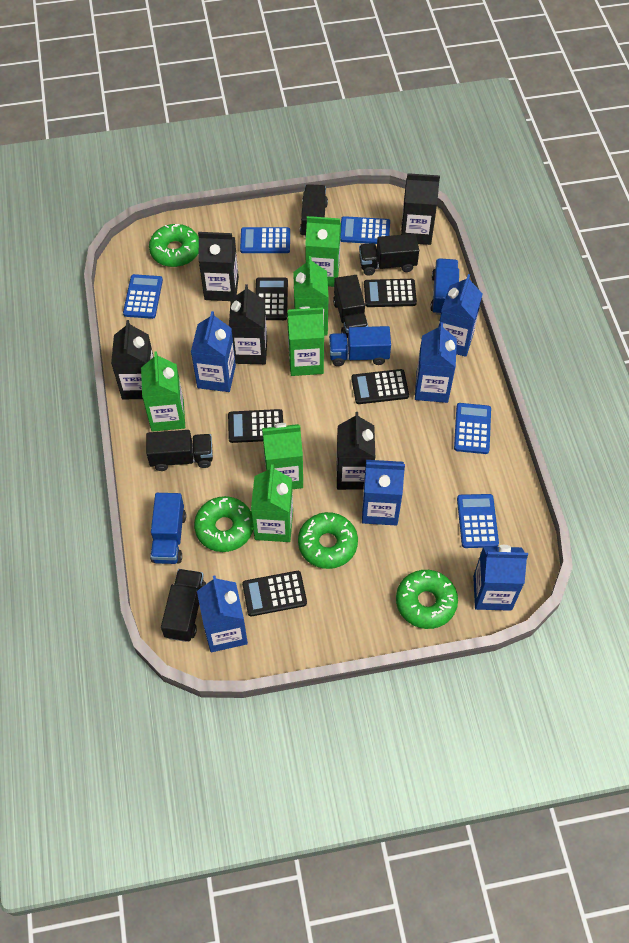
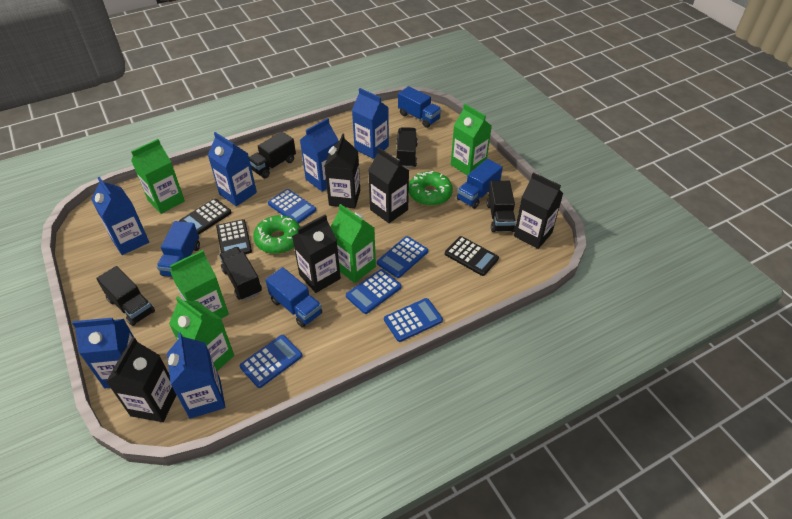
black calculator: 5 -> 3
blue truck: 3 -> 4
green carton: 6 -> 5
green donut: 4 -> 2

